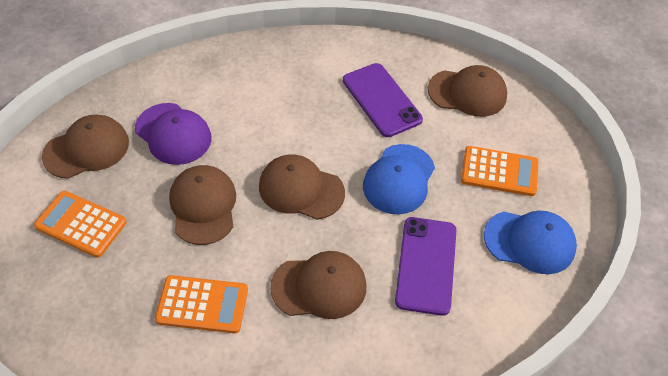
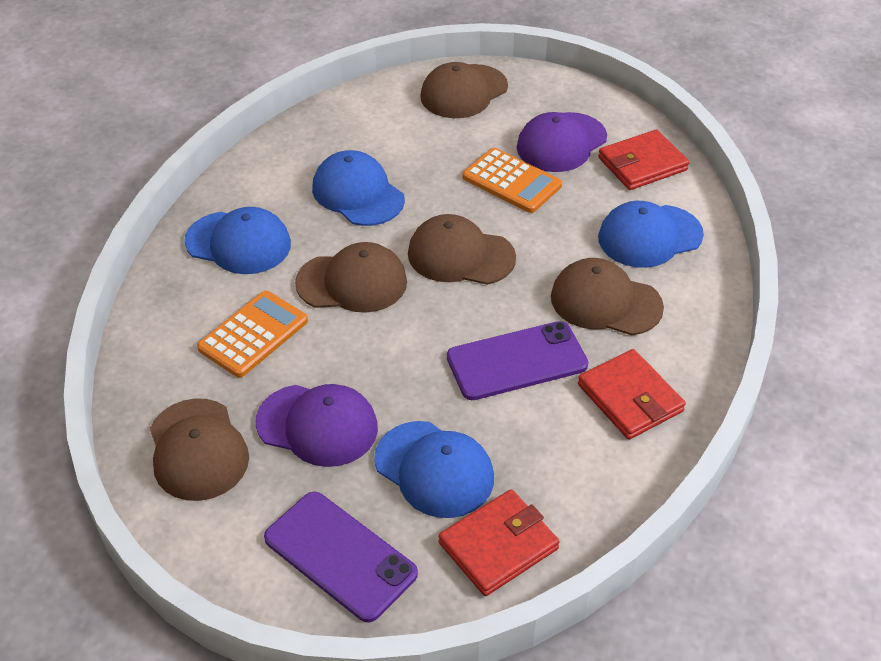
blue cap: 2 -> 4
orange calculator: 3 -> 2
purple cap: 1 -> 2
red wallet: 0 -> 3

